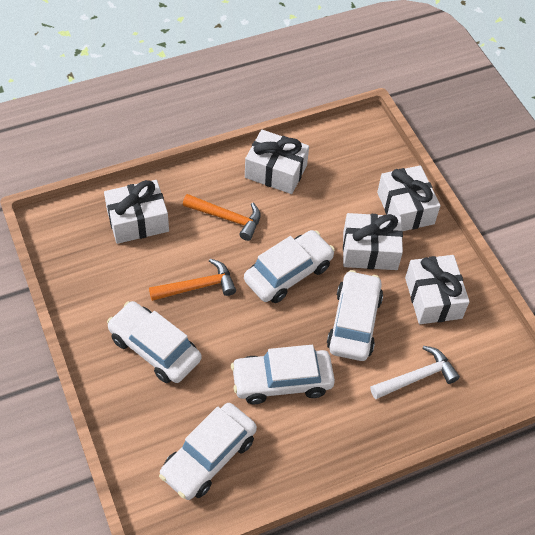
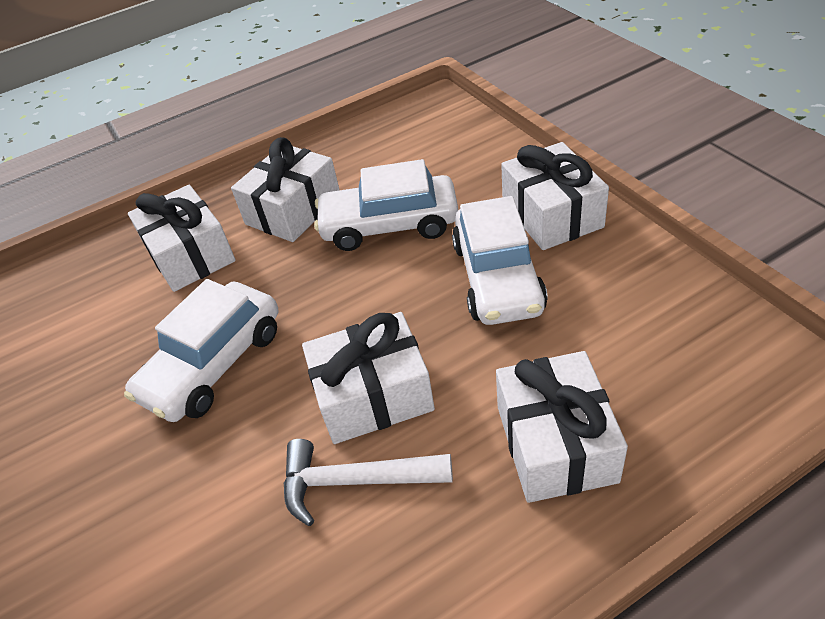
orange hammer: 2 -> 0
white car: 5 -> 3

